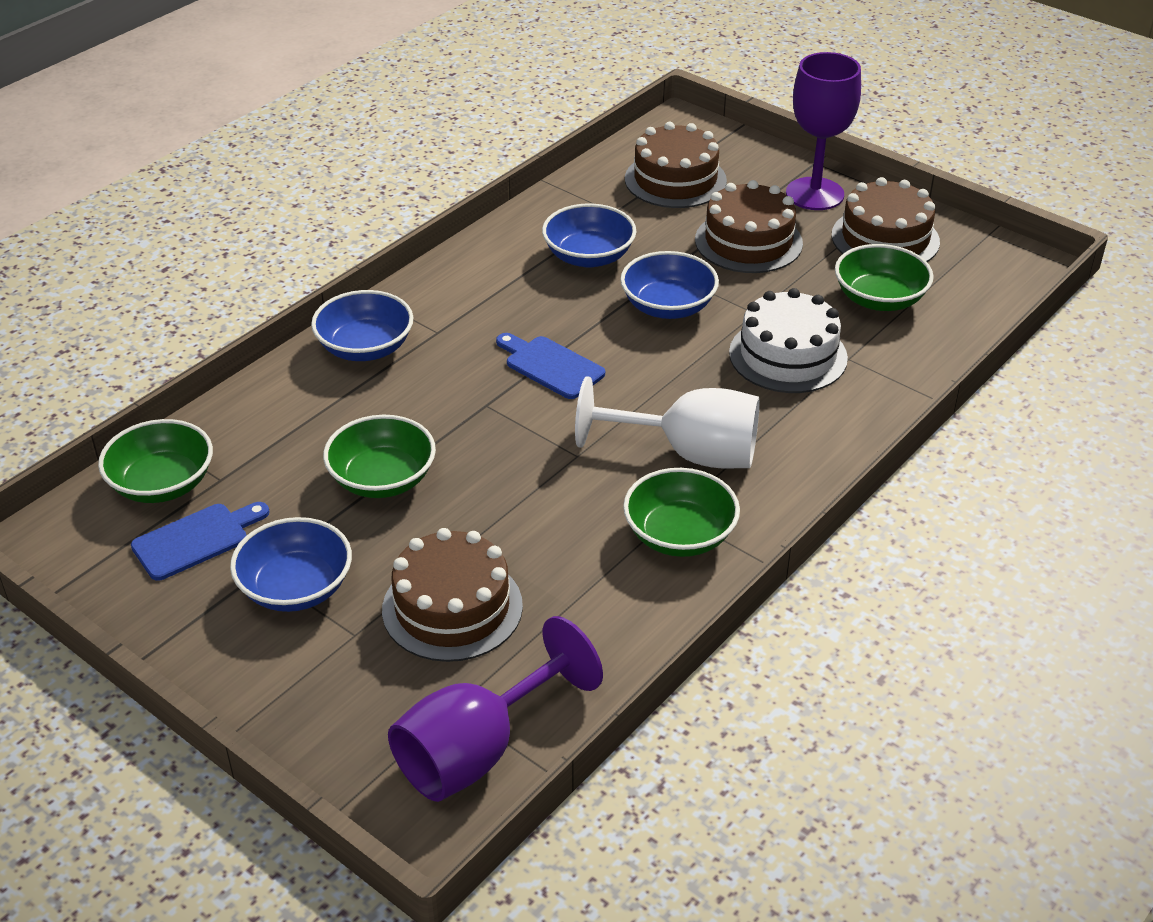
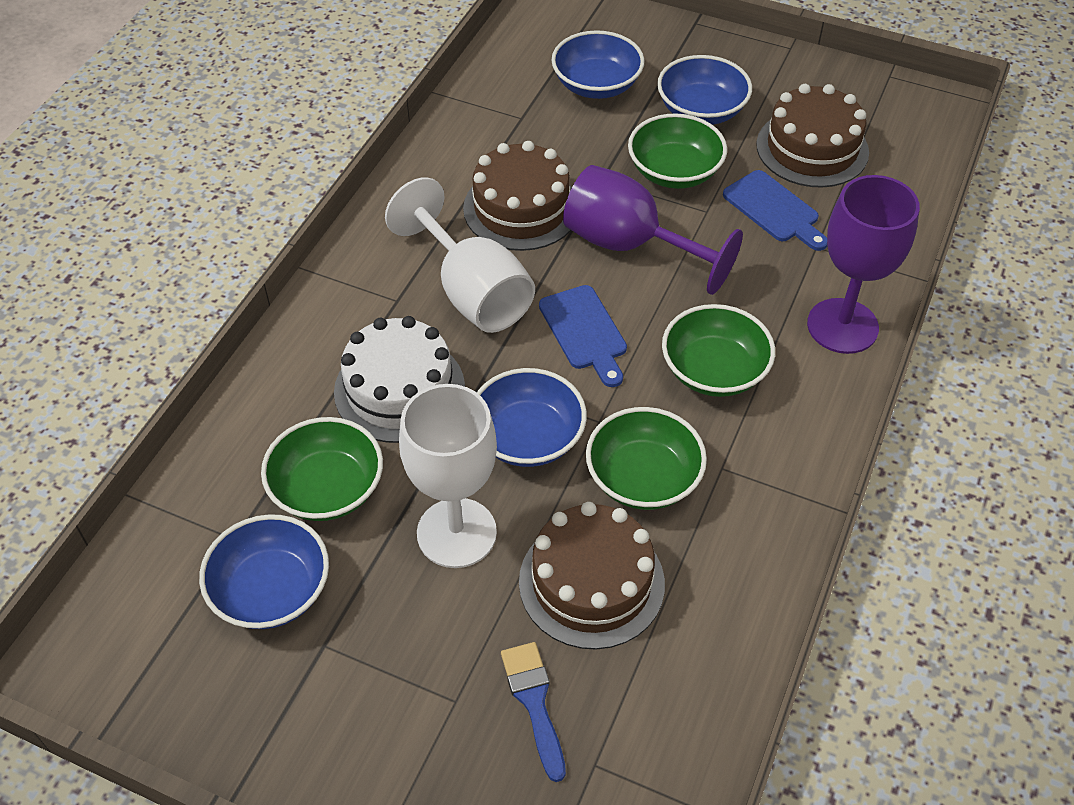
blue brush: 0 -> 1
brown cake: 4 -> 3
white goblet: 1 -> 2

